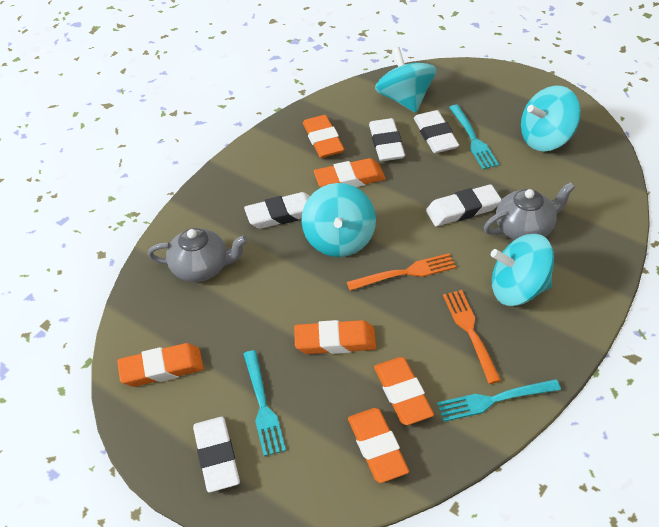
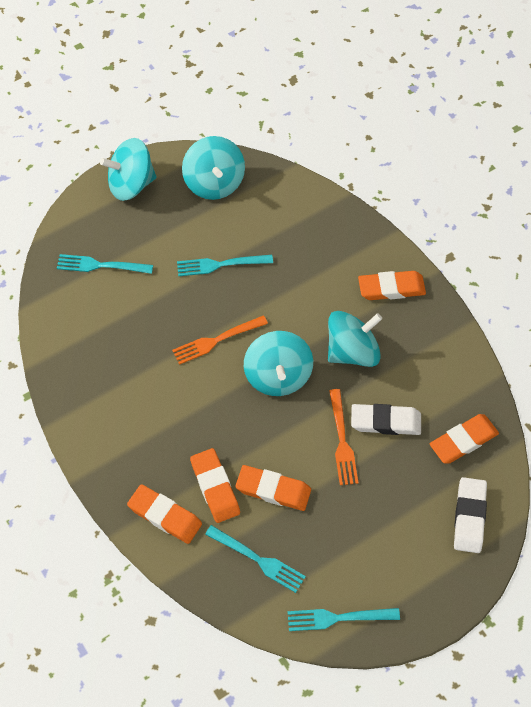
grey teapot: 2 -> 0
orange eraser: 6 -> 5
turquoise fork: 3 -> 4
white eraser: 5 -> 2

